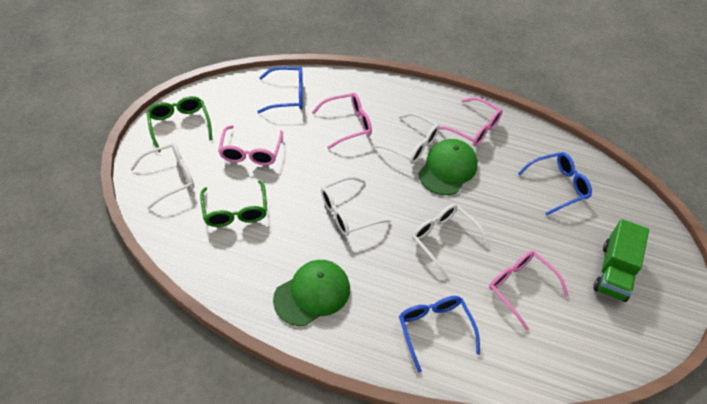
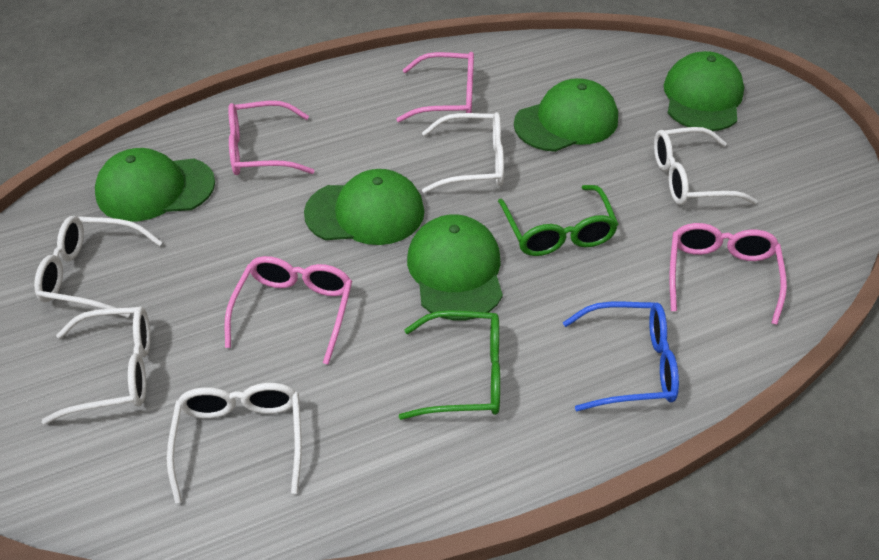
blue glasses: 3 -> 1
green cap: 2 -> 5
green truck: 1 -> 0
white glasses: 4 -> 5

